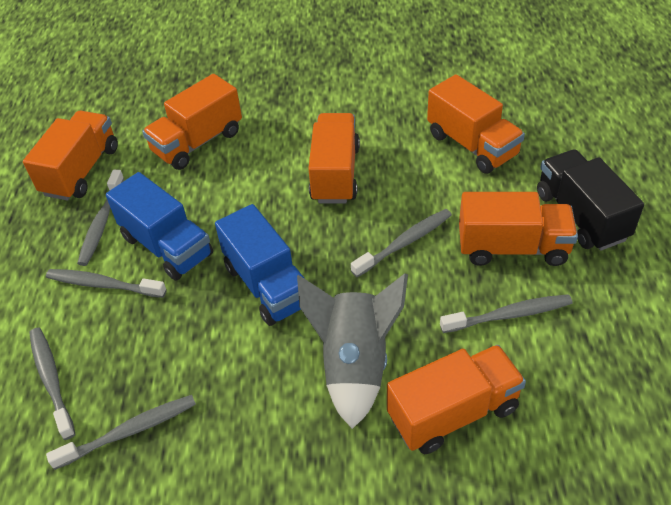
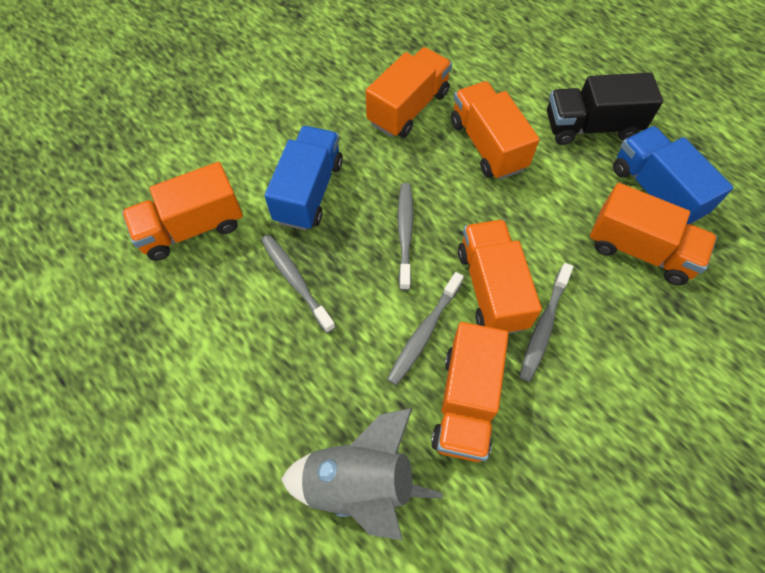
grey toothbrush: 6 -> 4

